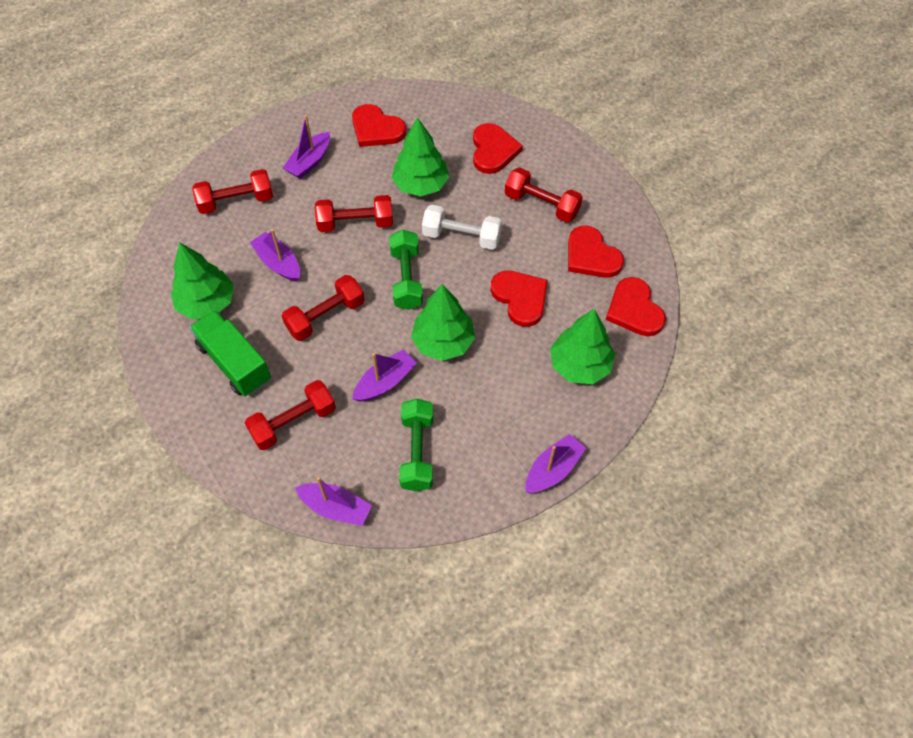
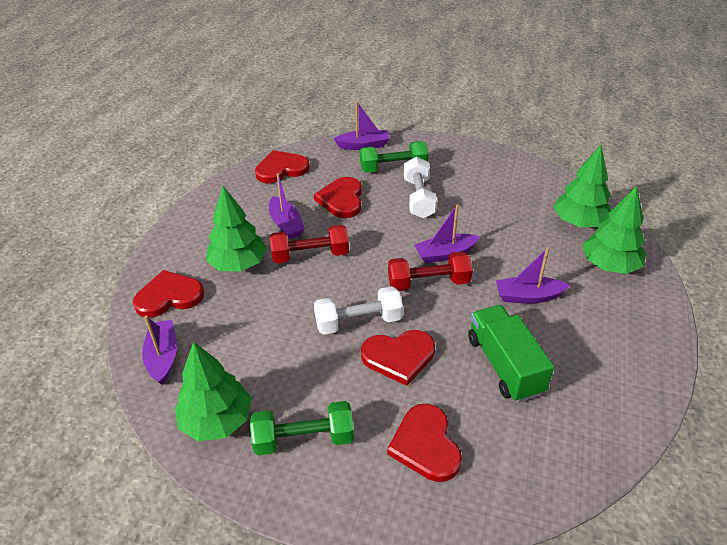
red dumbbell: 5 -> 2
white dumbbell: 1 -> 2

